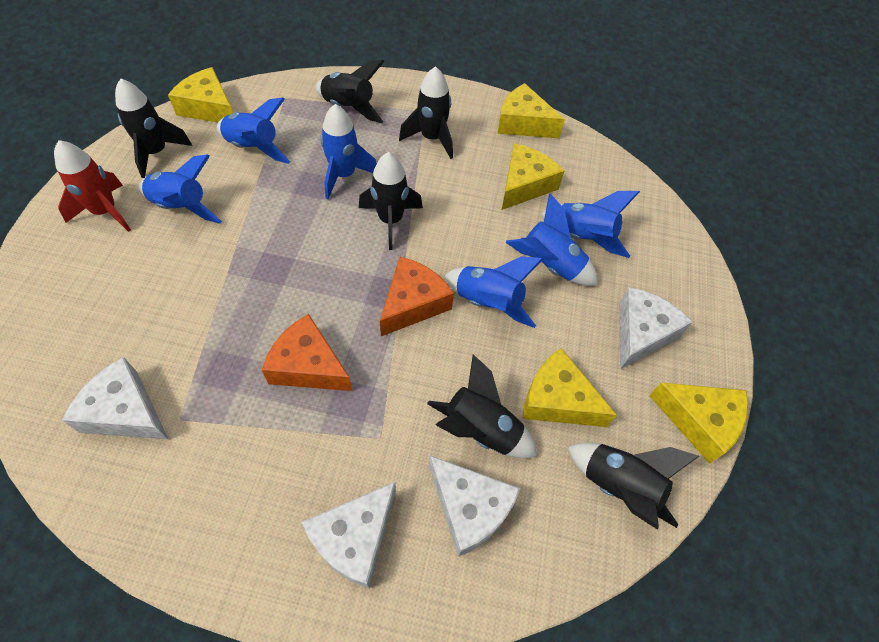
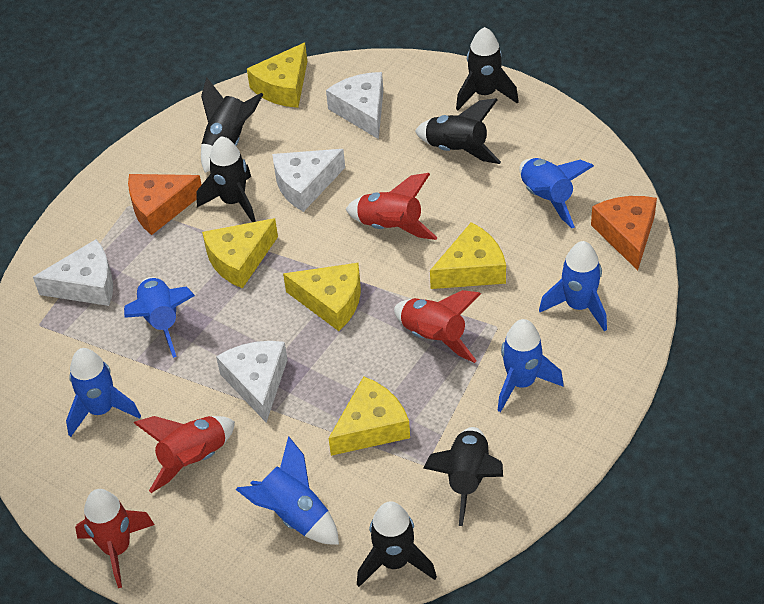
red rocket: 1 -> 4

